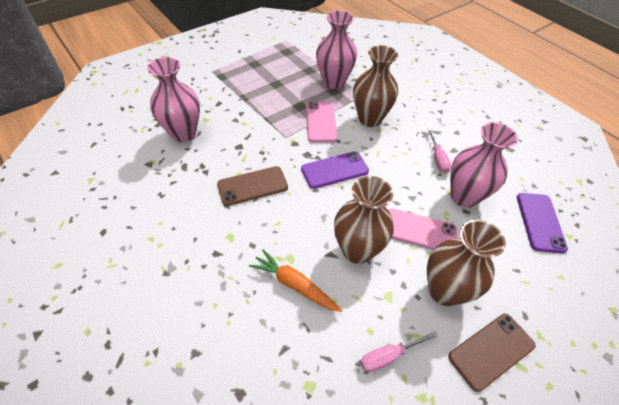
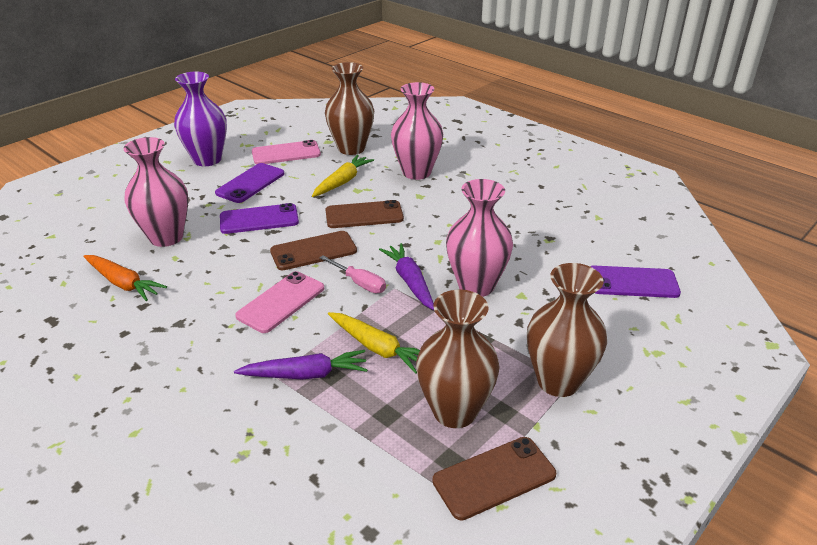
brown phone: 2 -> 3
pink screwdriver: 2 -> 1
purple carrot: 0 -> 2
purple phone: 2 -> 3
purple vase: 0 -> 1
yellow carrot: 0 -> 2

